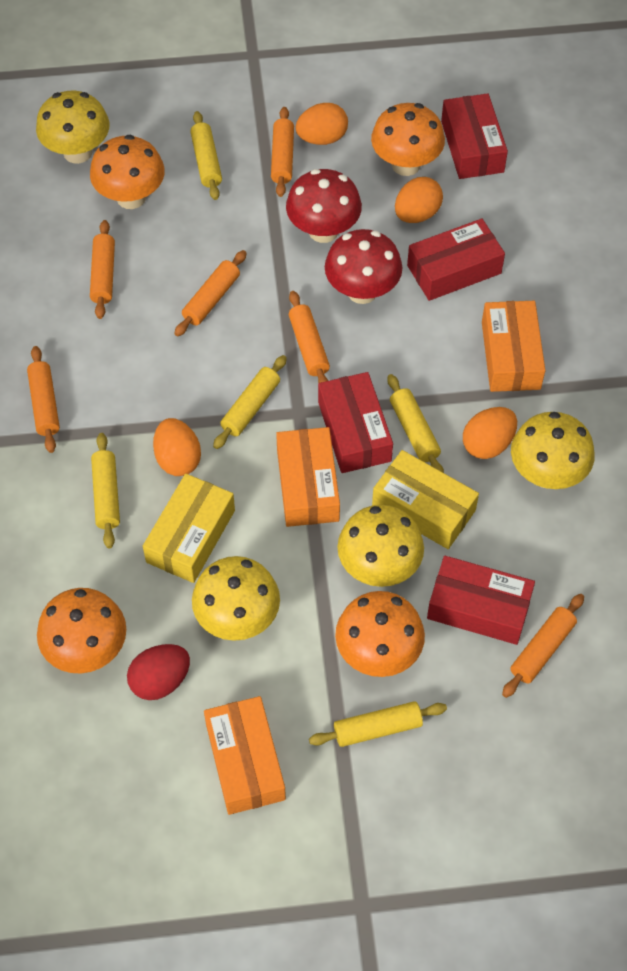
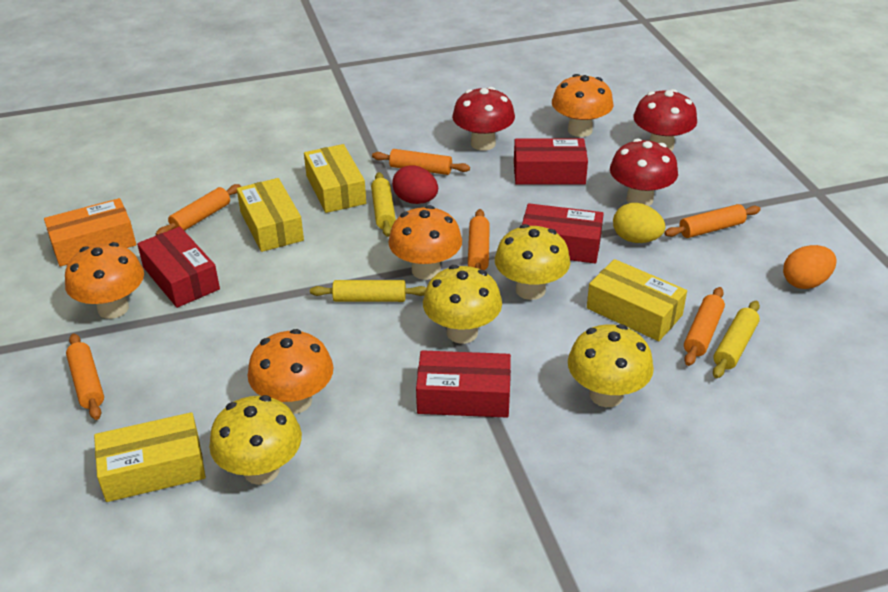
orange box: 3 -> 1
orange egg: 4 -> 1
red mushroom: 2 -> 3
yellow box: 2 -> 4
yellow egg: 0 -> 1
yellow rolling pin: 5 -> 3

